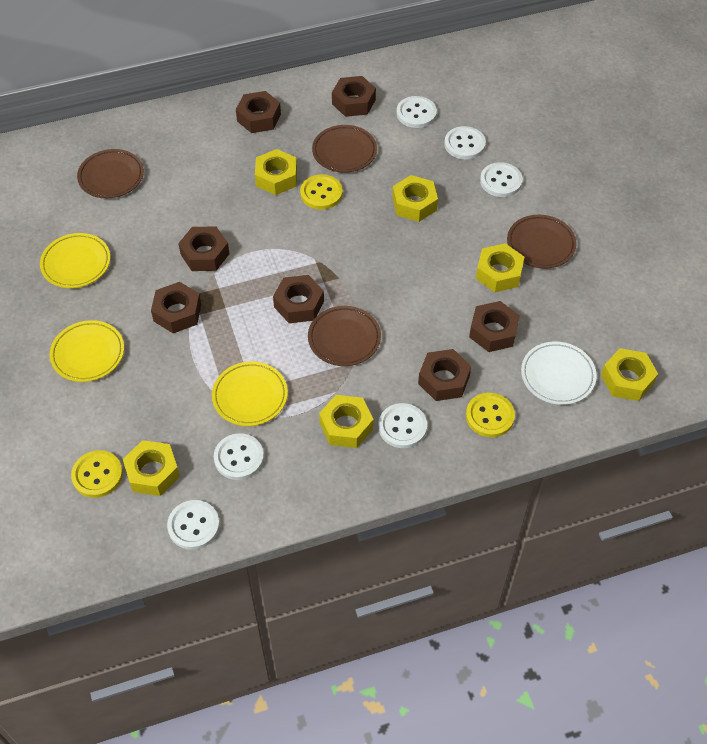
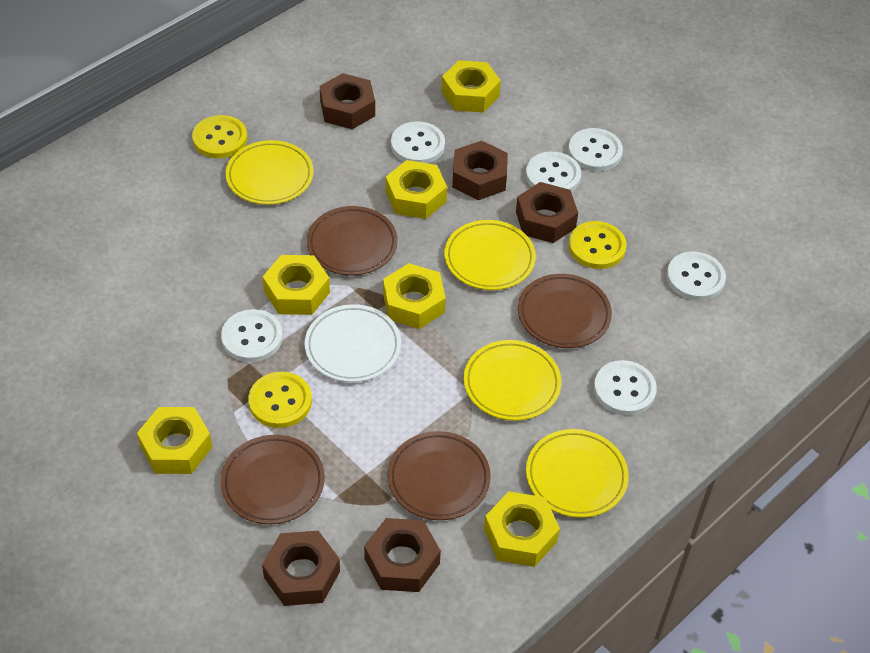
brown nut: 7 -> 5
yellow plate: 3 -> 4

